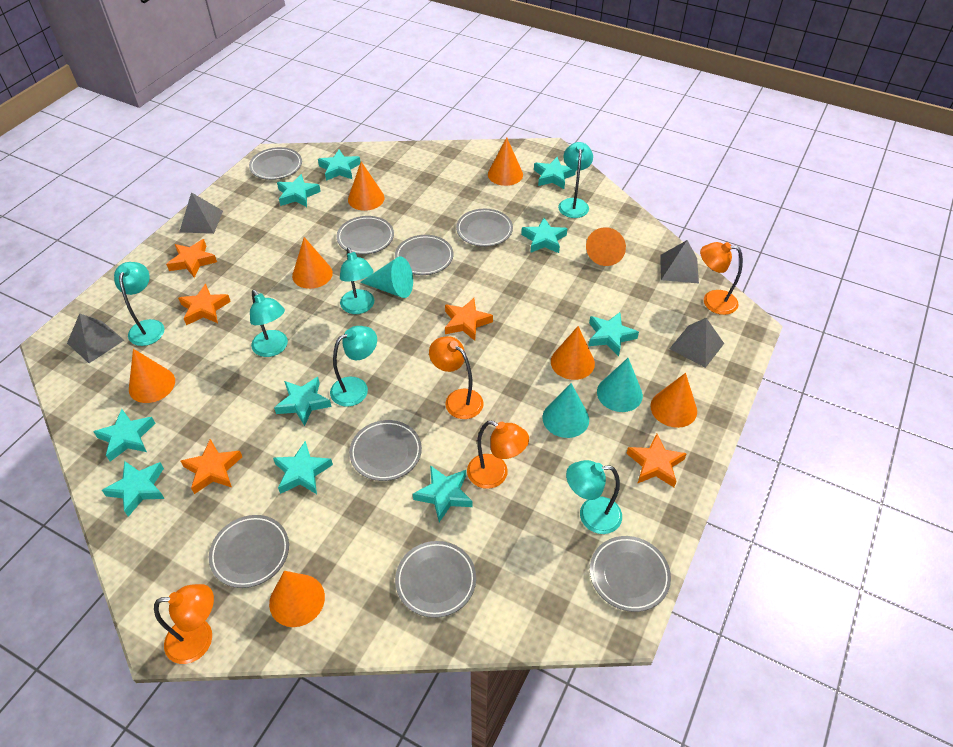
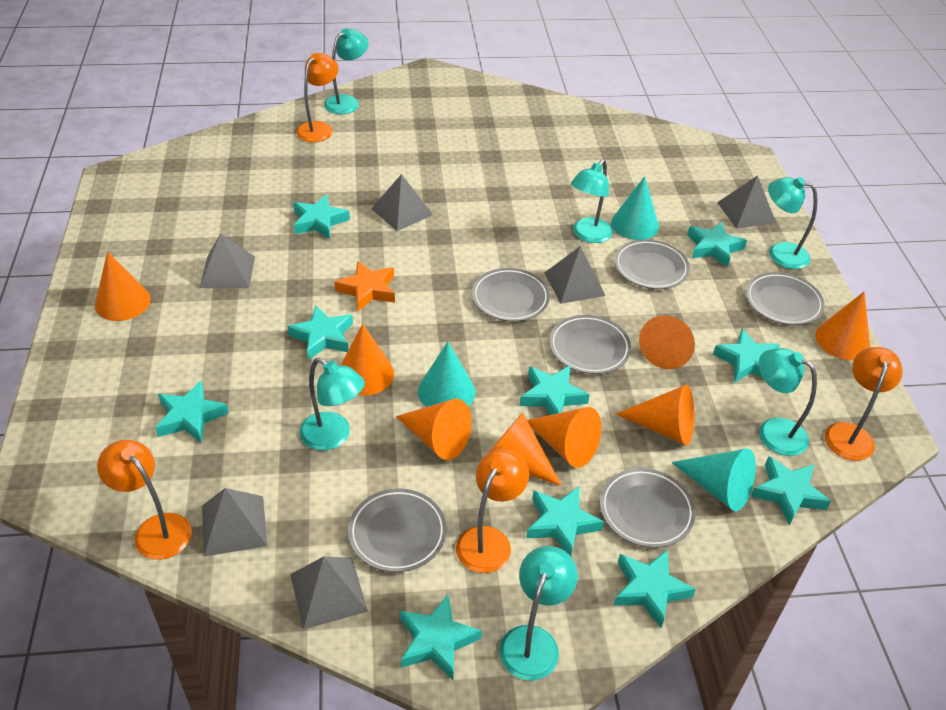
grey plate: 8 -> 6
grey pyramid: 4 -> 6
orange star: 5 -> 1

